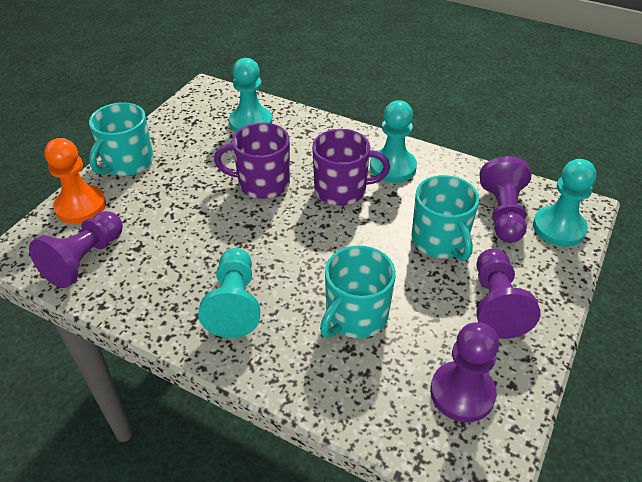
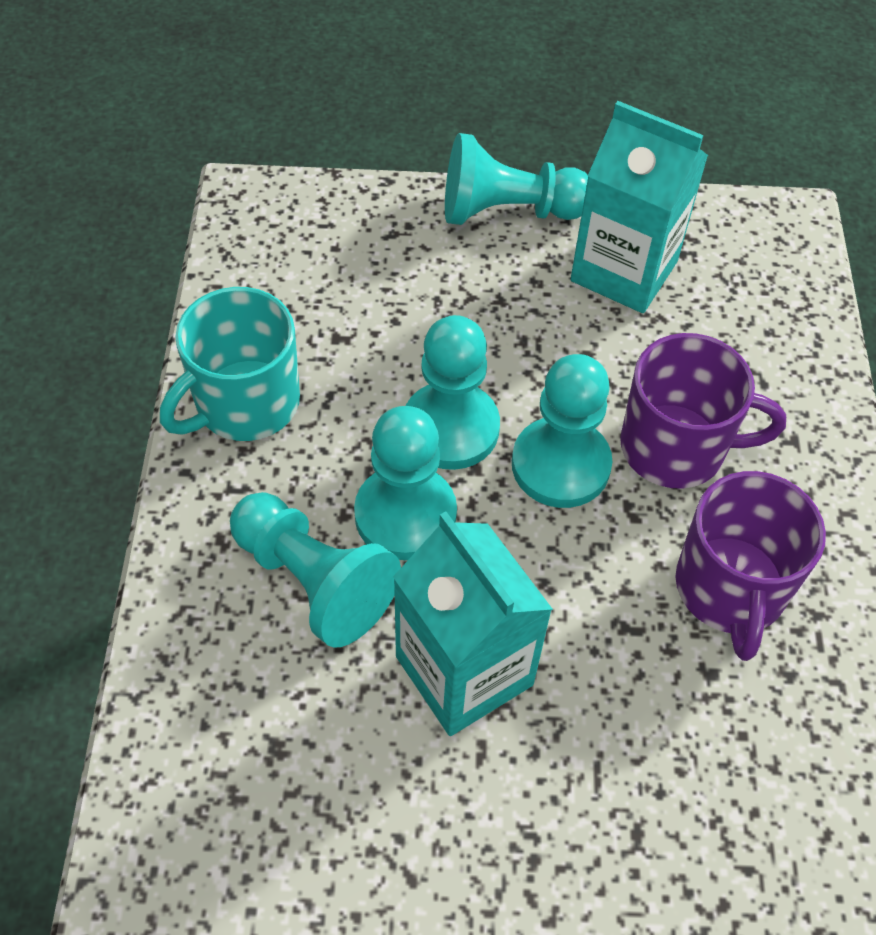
orange pawn: 1 -> 0
purple pawn: 4 -> 0
turquoise carton: 0 -> 2
turquoise mug: 3 -> 1
turquoise pawn: 4 -> 5

